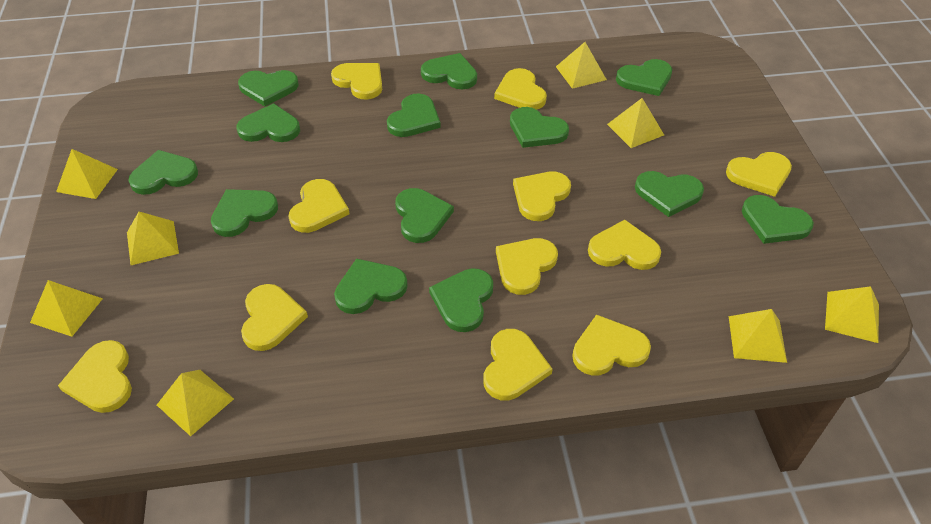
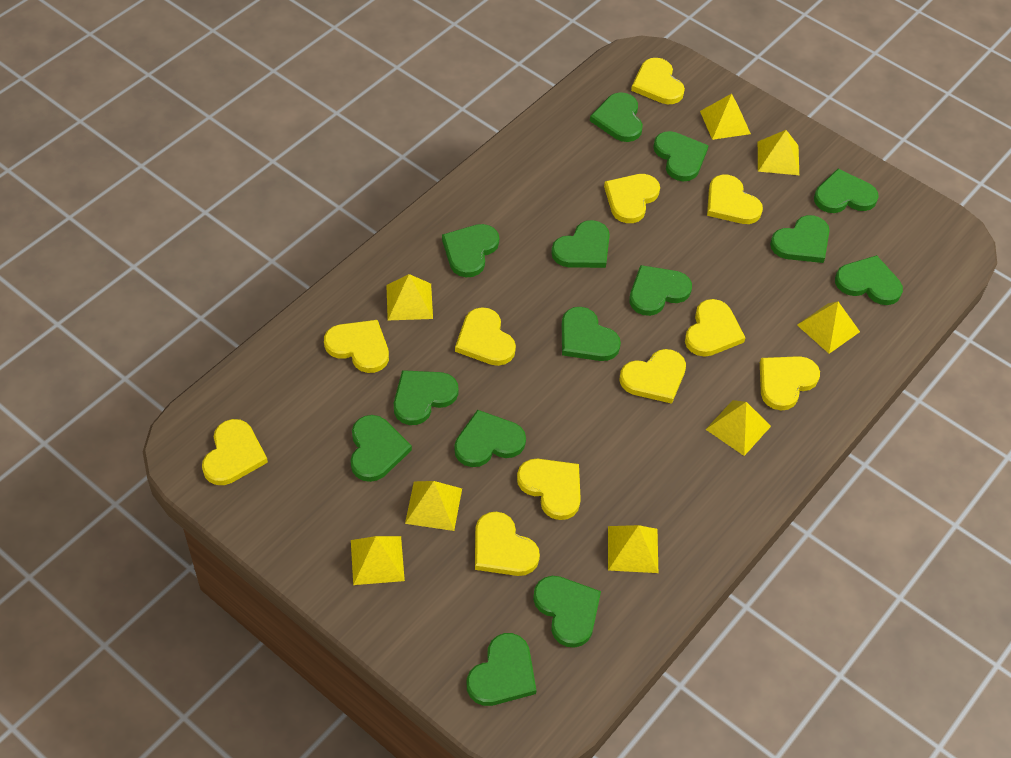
green heart: 13 -> 14

